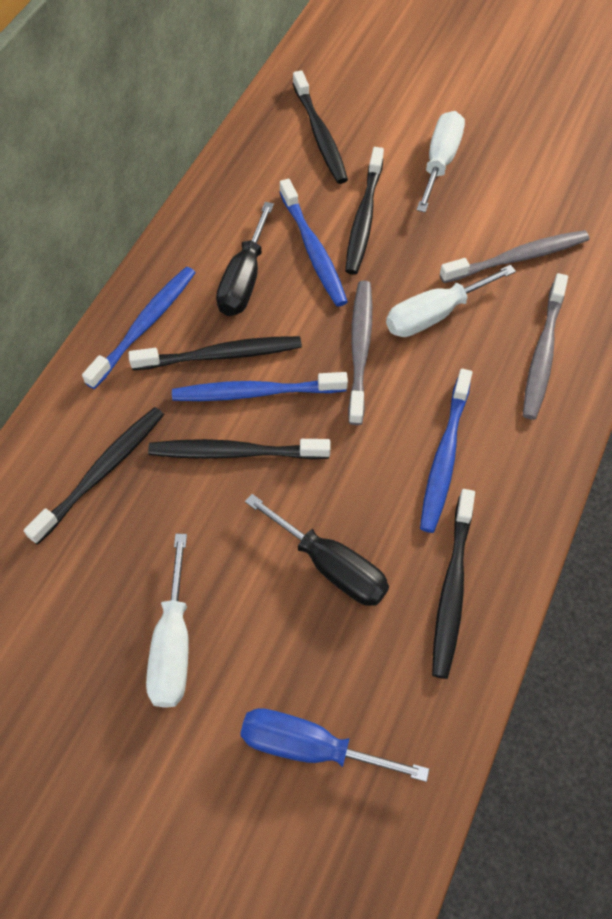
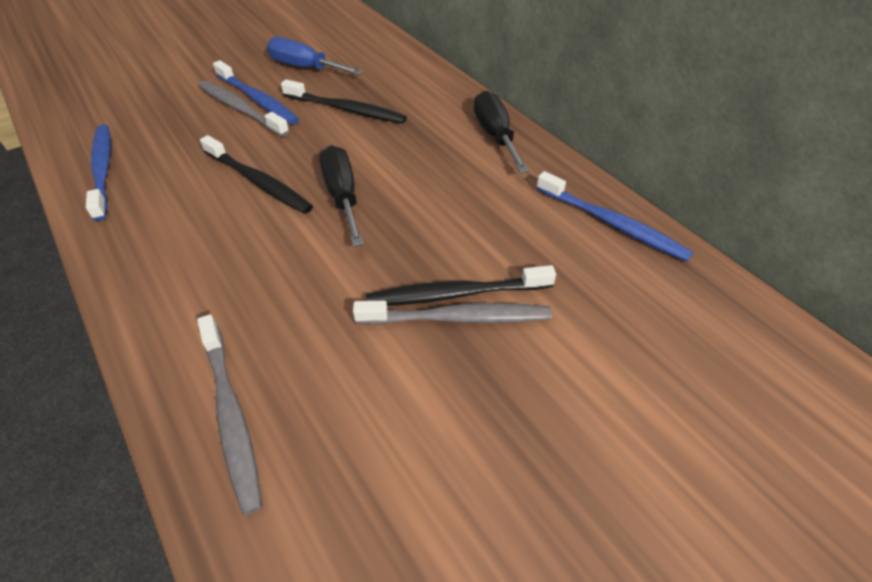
black toothbrush: 6 -> 3
blue toothbrush: 4 -> 3
white screwdriver: 3 -> 0

